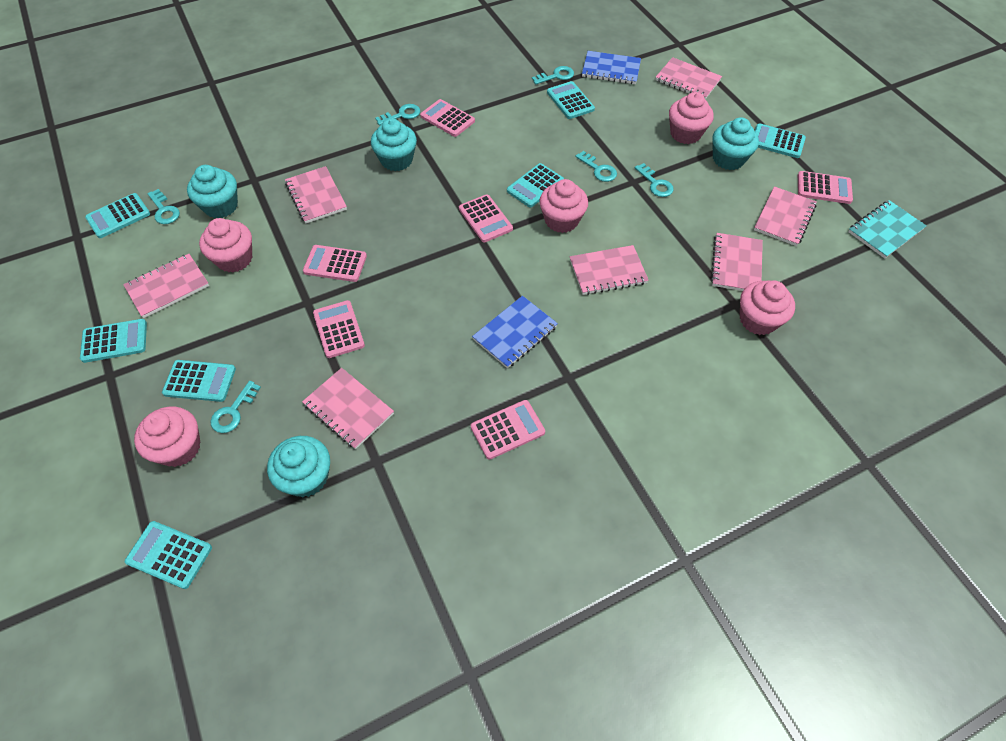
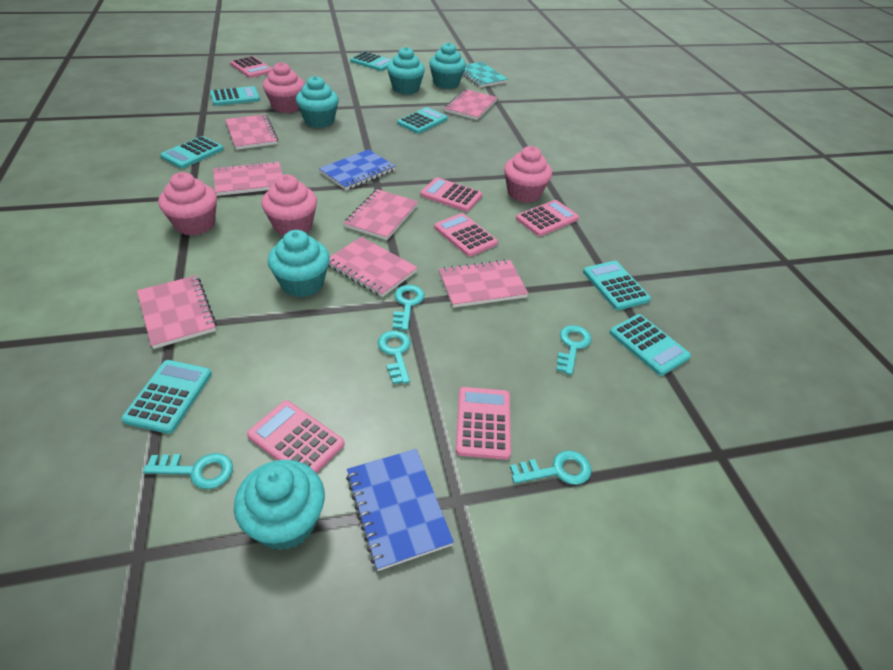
pink cupcake: 5 -> 4
turquoise cupcake: 4 -> 5
turquoise key: 6 -> 5

